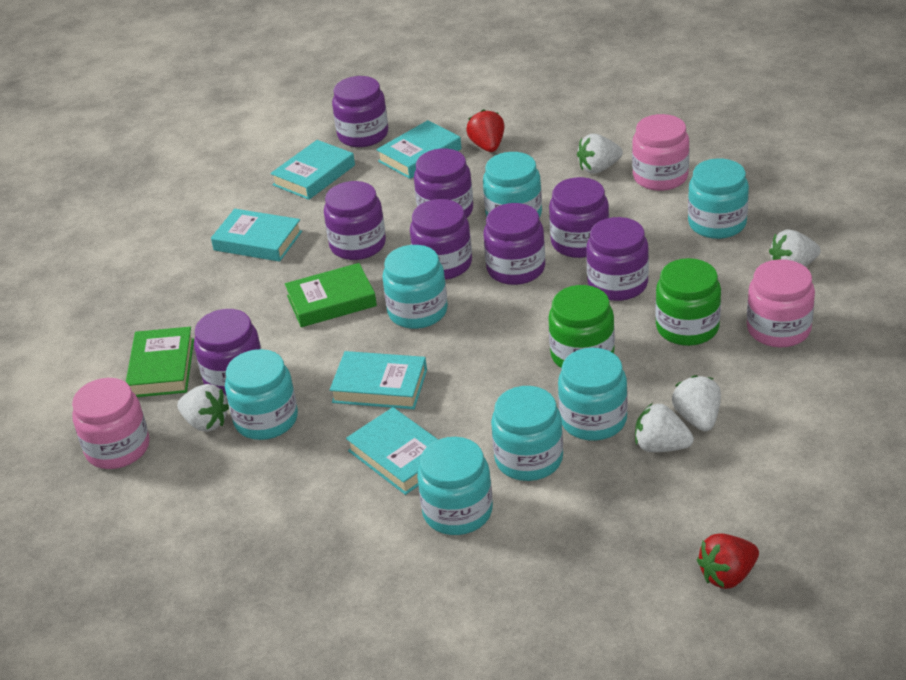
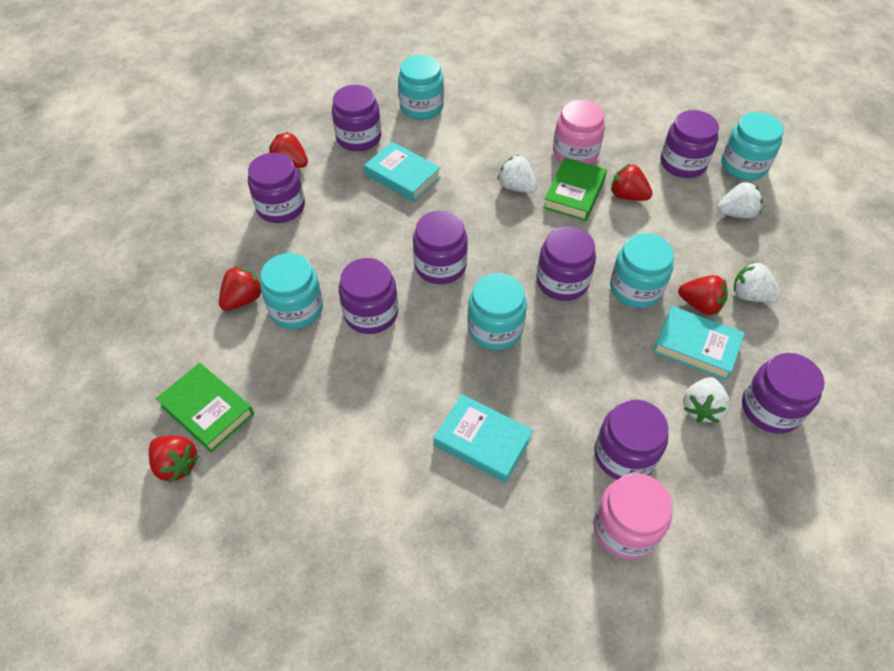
green jar: 2 -> 0
pink jar: 3 -> 2
red strawberry: 2 -> 5
turquoise book: 5 -> 3
turquoise jar: 7 -> 5
white strawberry: 5 -> 4

